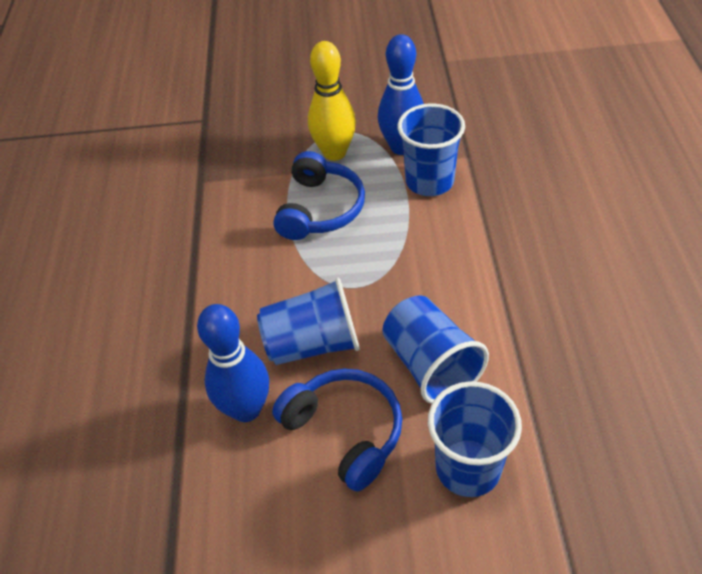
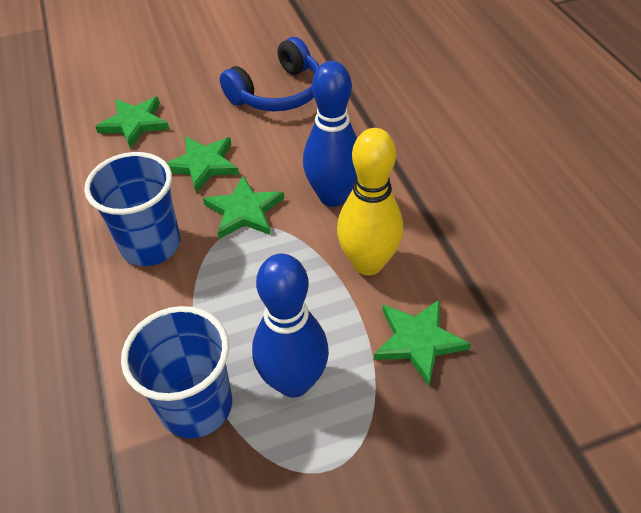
blue cup: 4 -> 2
blue headphones: 2 -> 1
green star: 0 -> 4

